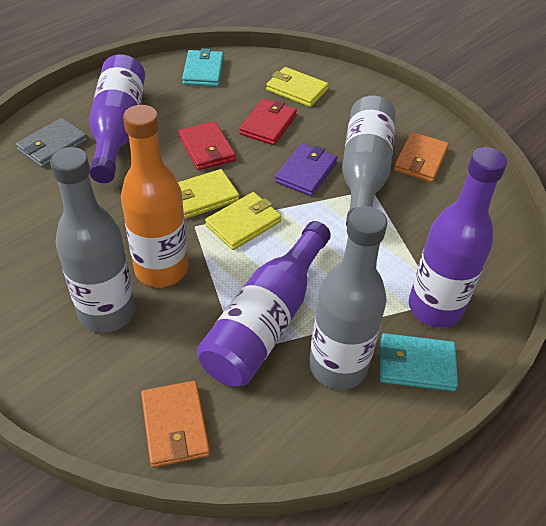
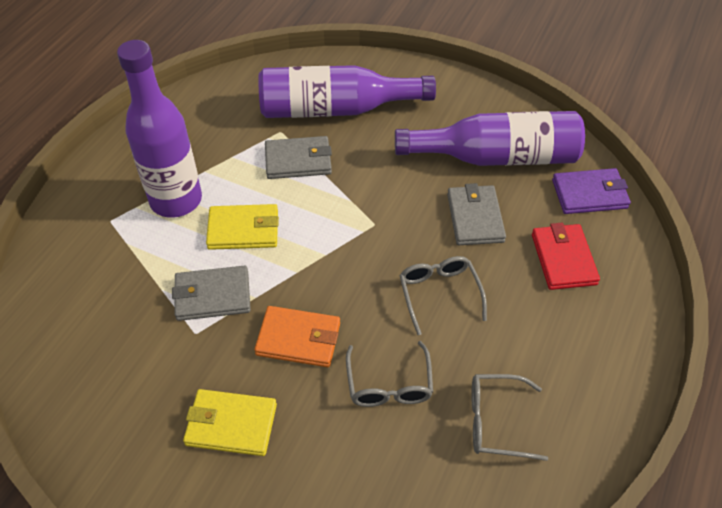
grey bottle: 3 -> 0
grey glasses: 0 -> 3
grey wallet: 1 -> 3
orange bottle: 1 -> 0
orange wallet: 2 -> 1
red wallet: 2 -> 1
turquoise wallet: 2 -> 0
yellow wallet: 3 -> 2

